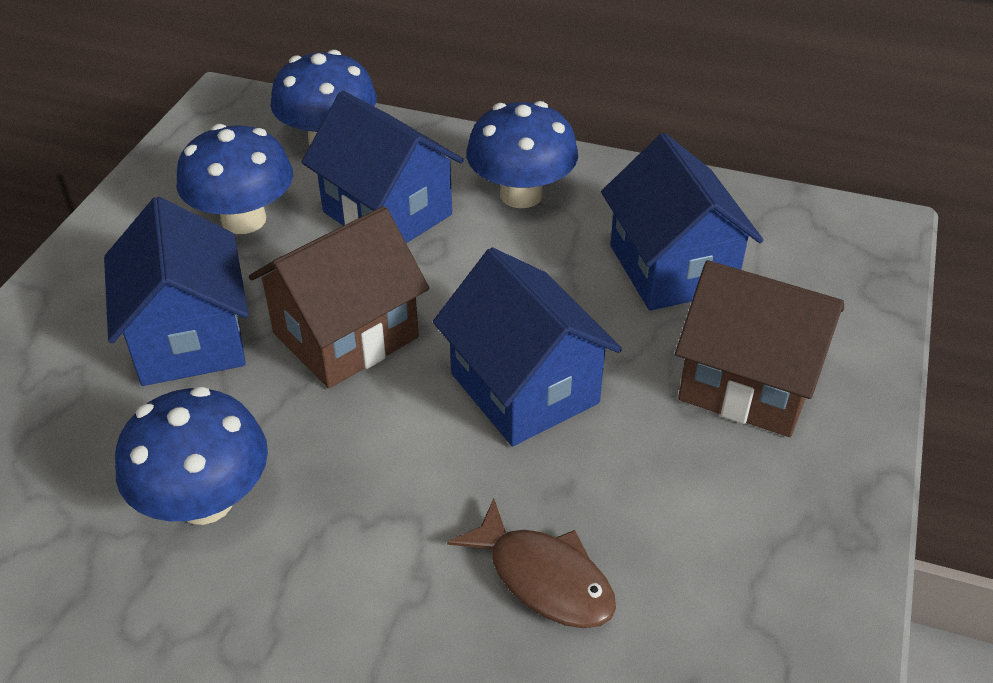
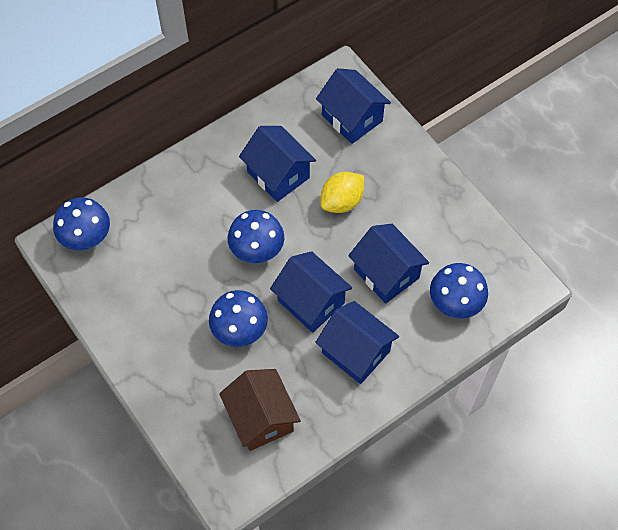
blue house: 4 -> 5
brown fish: 1 -> 0
brown house: 2 -> 1
yellow lemon: 0 -> 1

